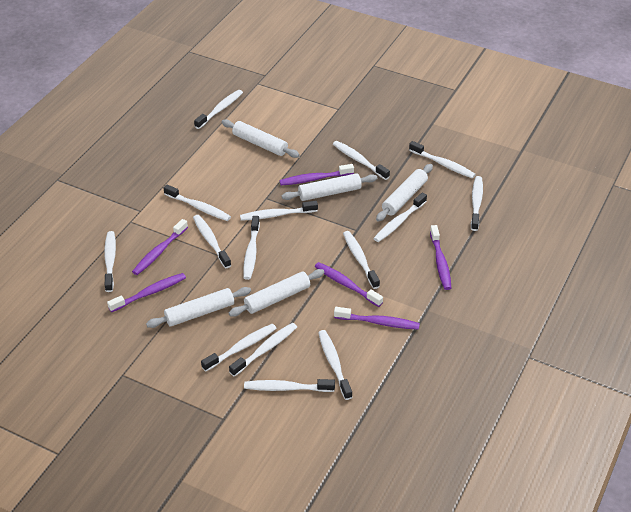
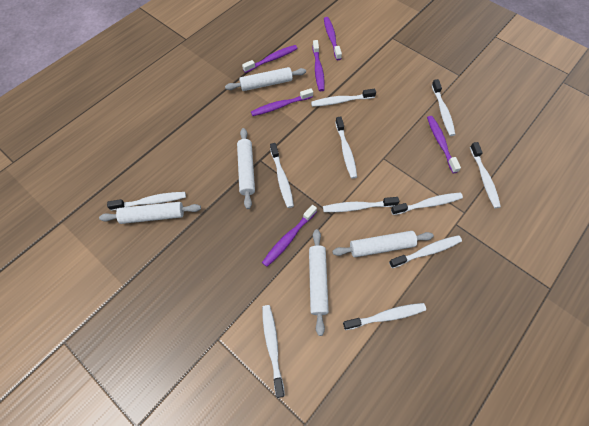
white toothbrush: 15 -> 11

